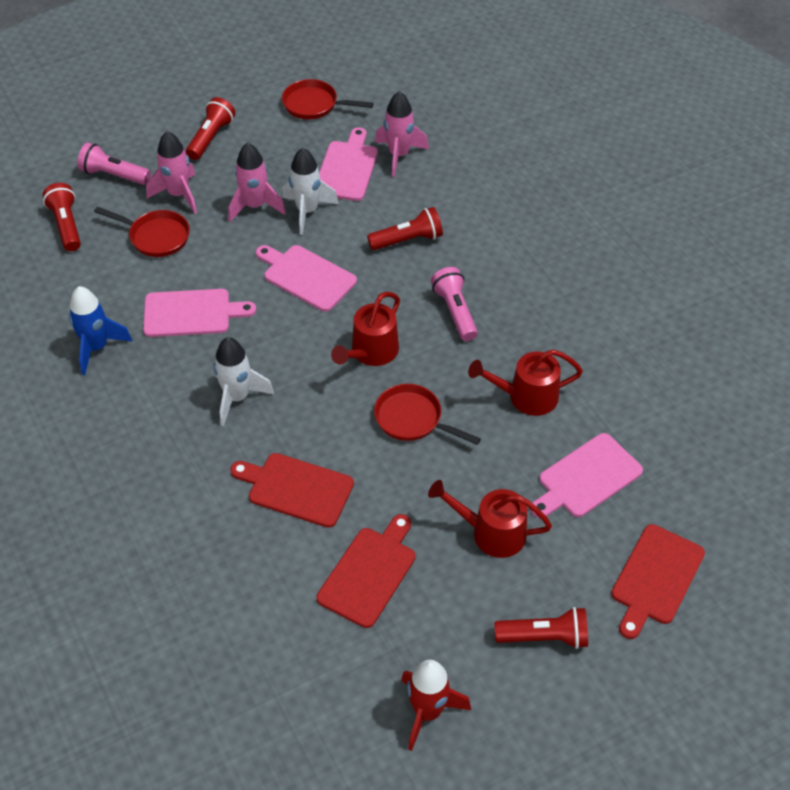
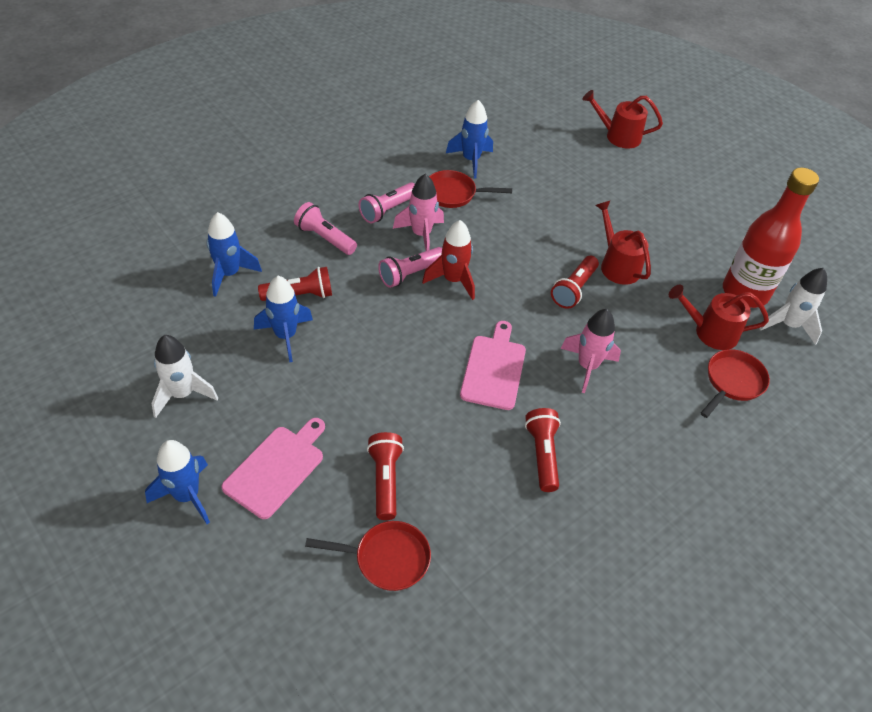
blue rocket: 1 -> 4
pink cutting board: 4 -> 2
pink flashlight: 2 -> 3
pink rocket: 3 -> 2
red bottle: 0 -> 1
red cutting board: 3 -> 0

